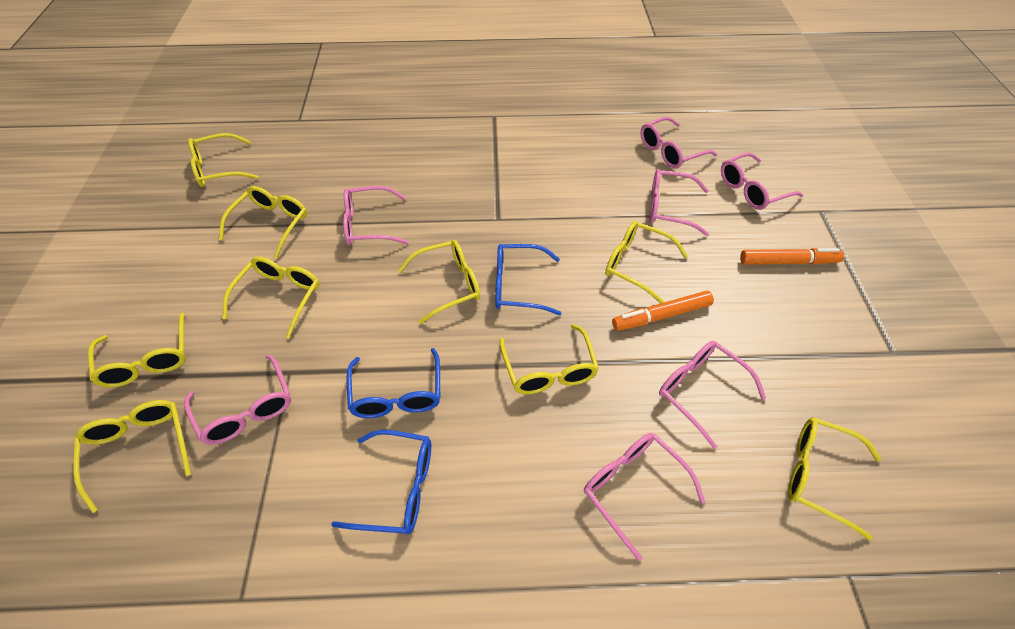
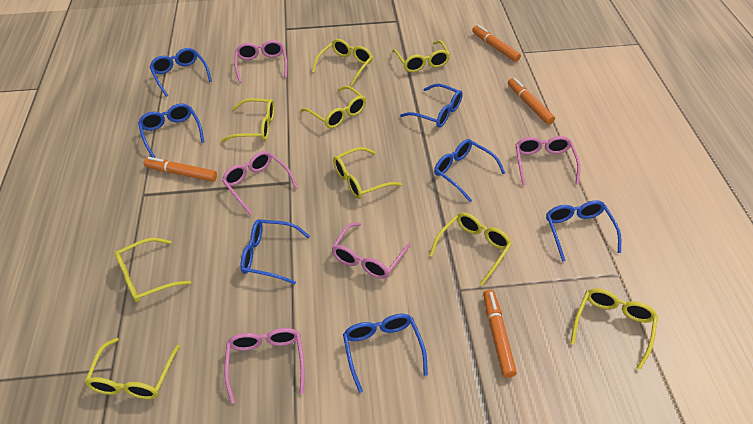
blue glasses: 3 -> 7
orange marker: 2 -> 4
pink glasses: 7 -> 5

